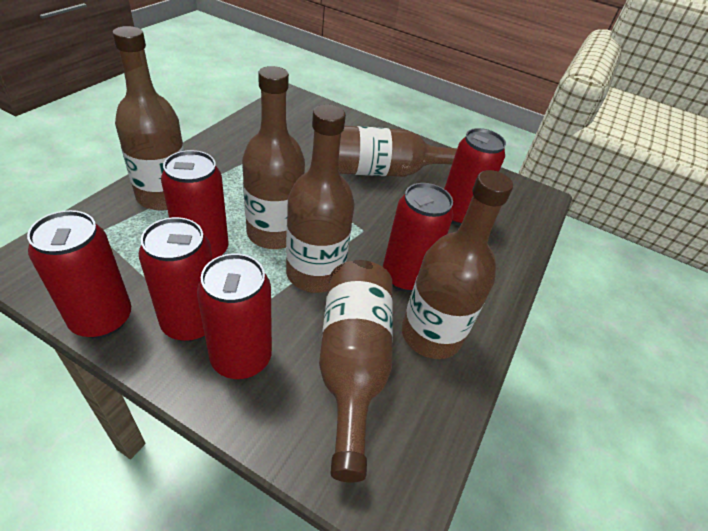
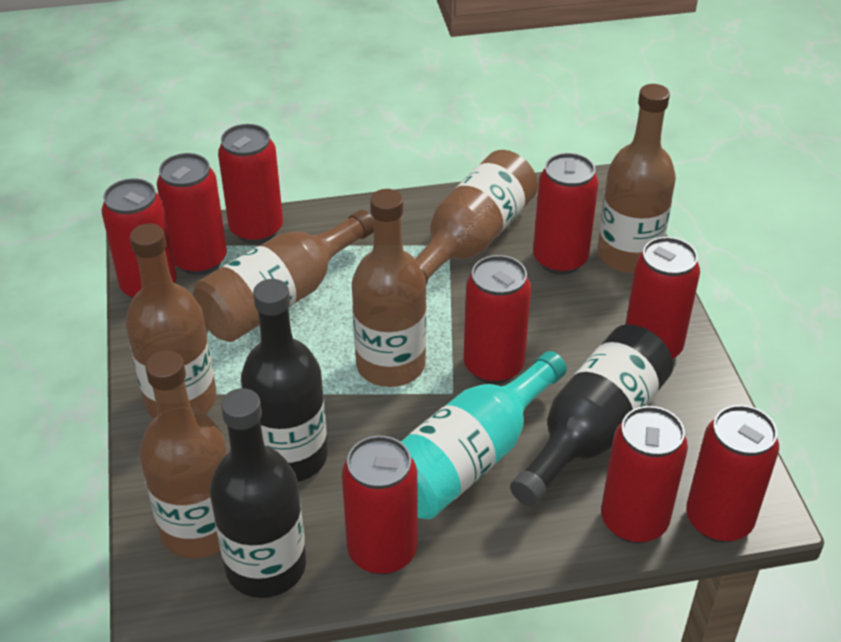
black bottle: 0 -> 3
red can: 6 -> 9
turquoise bottle: 0 -> 1

